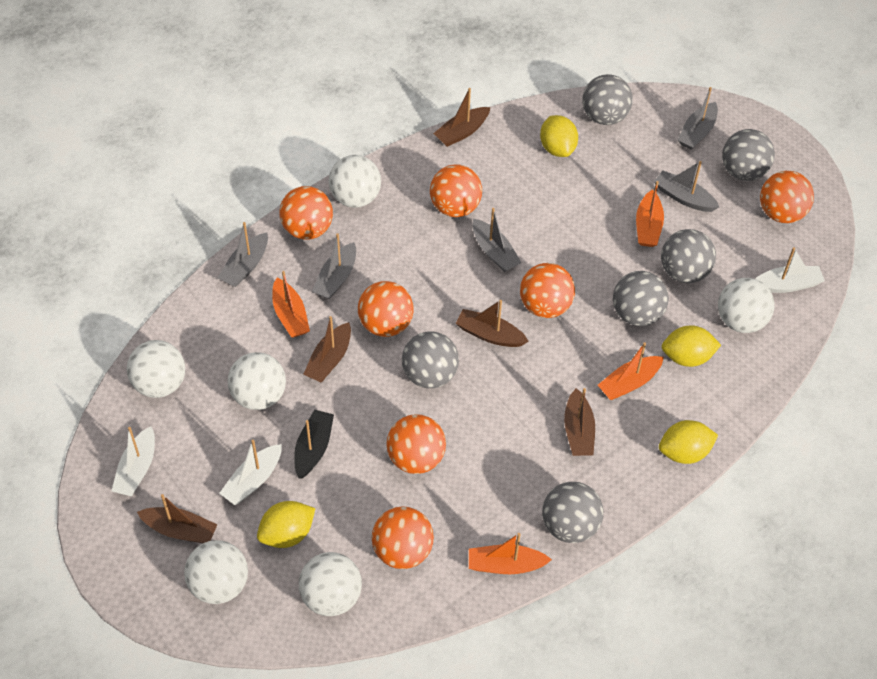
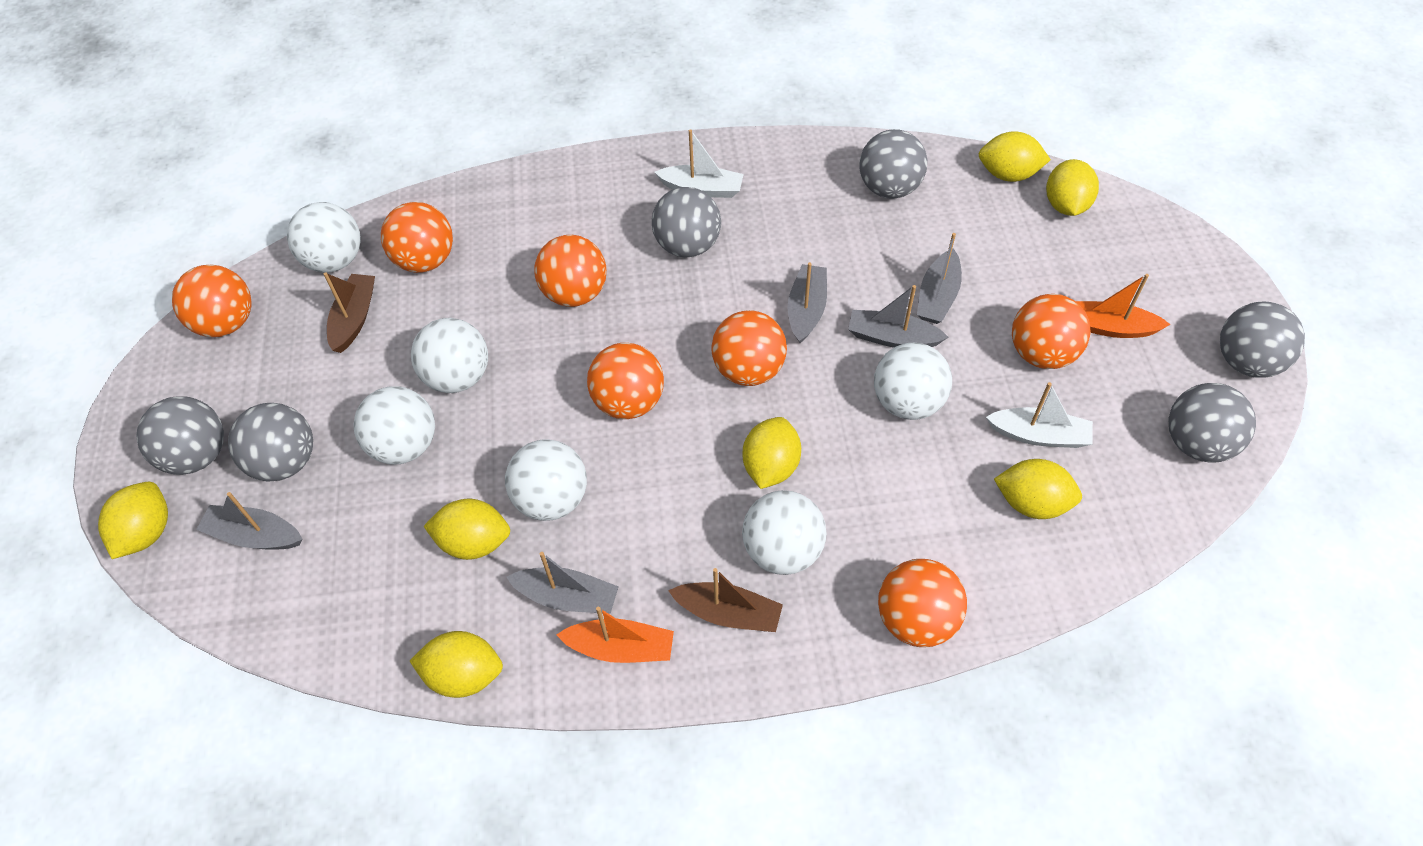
black boat: 1 -> 0
brown boat: 5 -> 2
orange boat: 4 -> 2
white boat: 3 -> 2
yellow lemon: 4 -> 7

